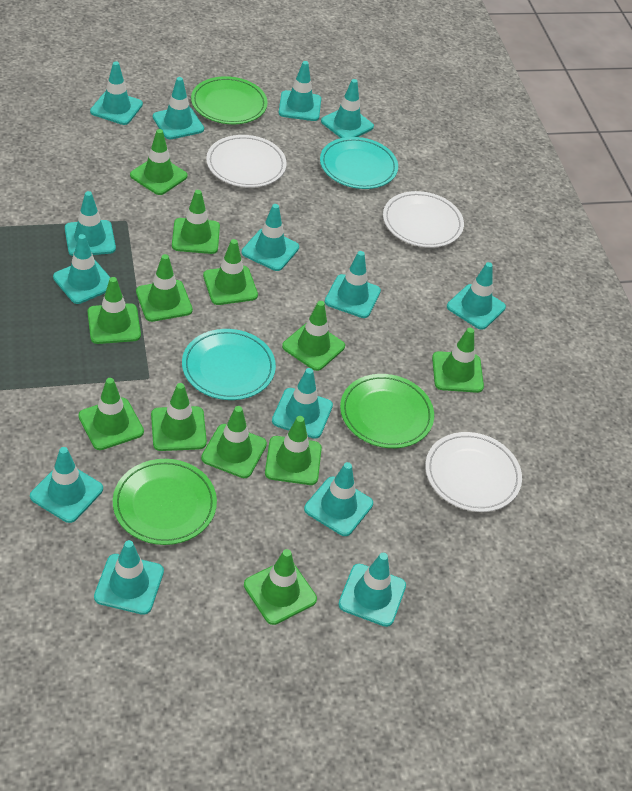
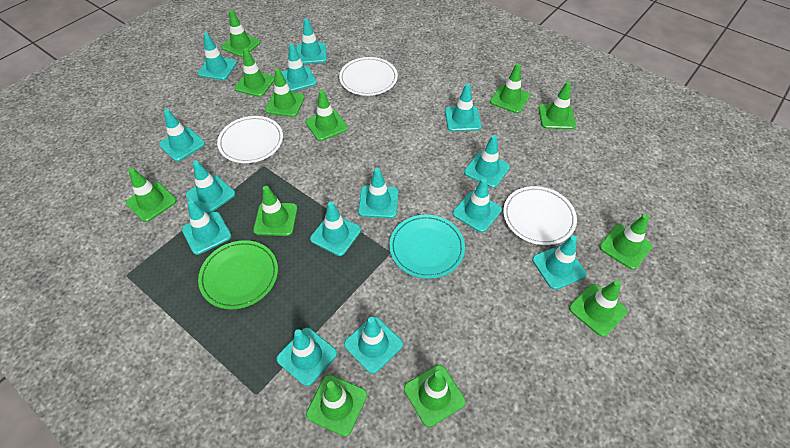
green plate: 3 -> 1
turquoise plate: 2 -> 1

